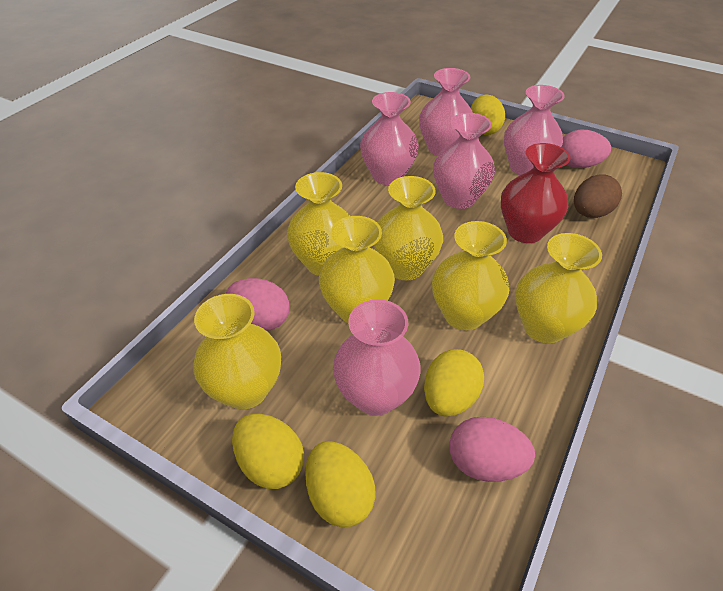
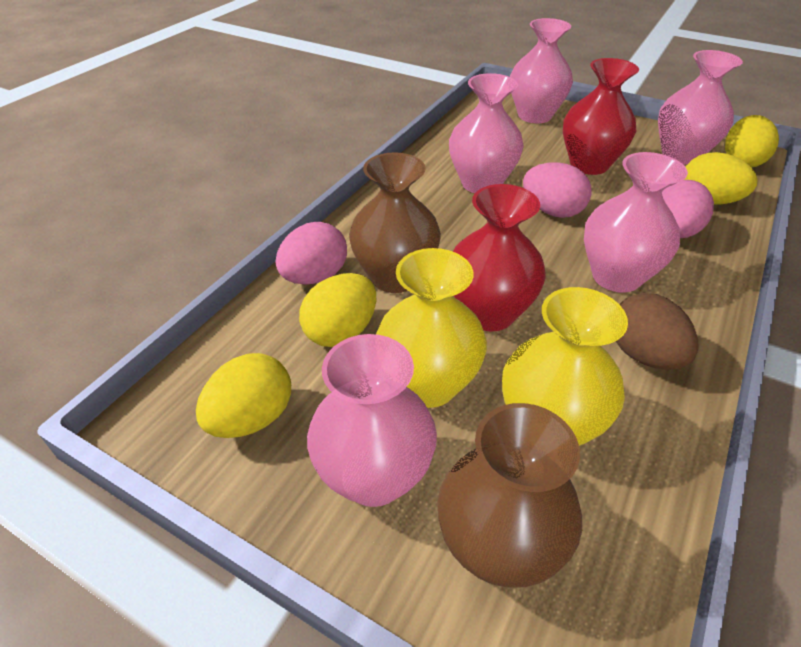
brown vase: 0 -> 2
red vase: 1 -> 2
yellow vase: 6 -> 2

